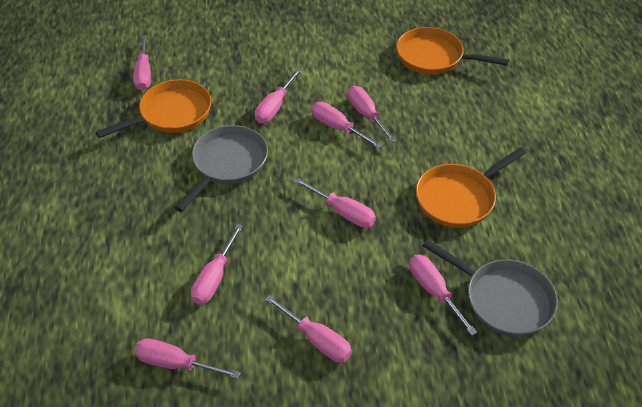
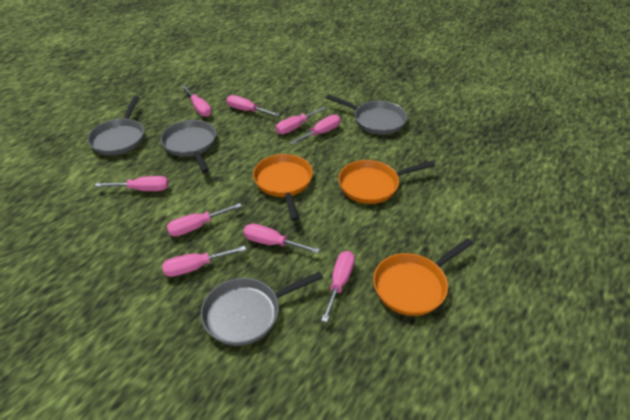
grey pan: 2 -> 4

